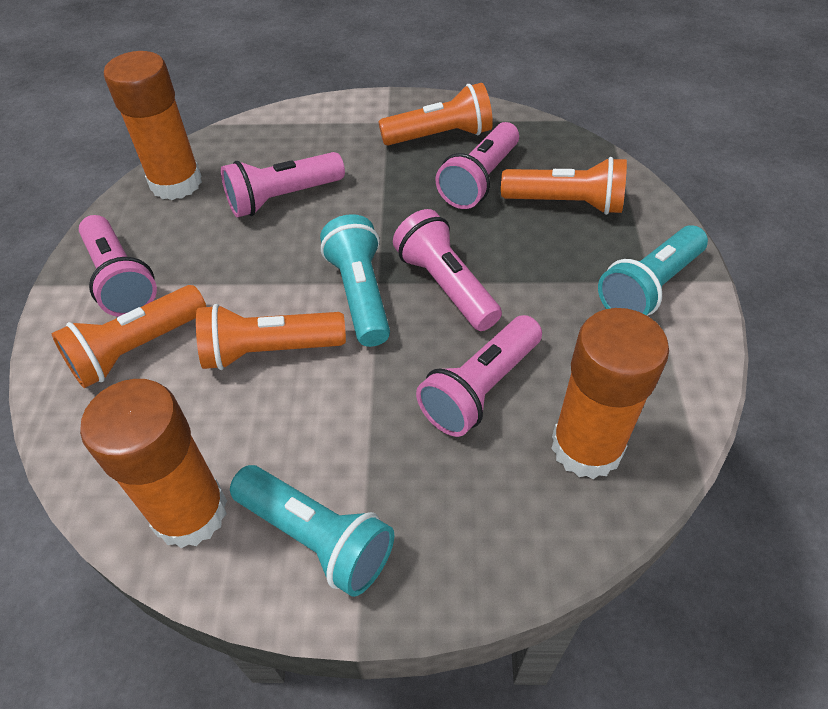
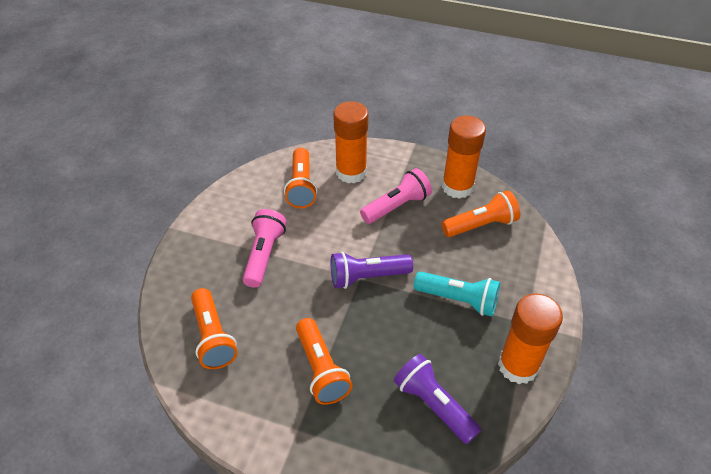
pink flashlight: 5 -> 2
purple flashlight: 0 -> 2
turquoise flashlight: 3 -> 1

